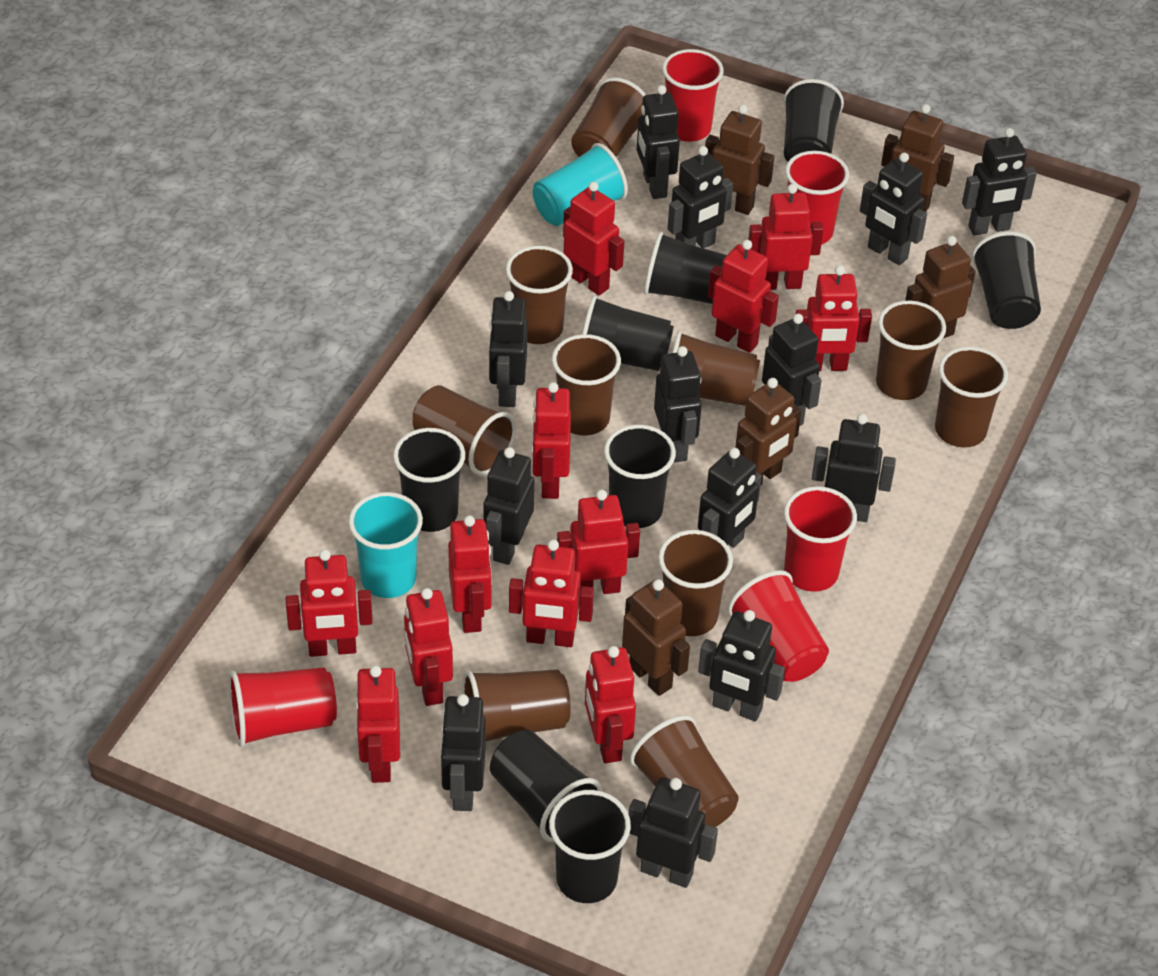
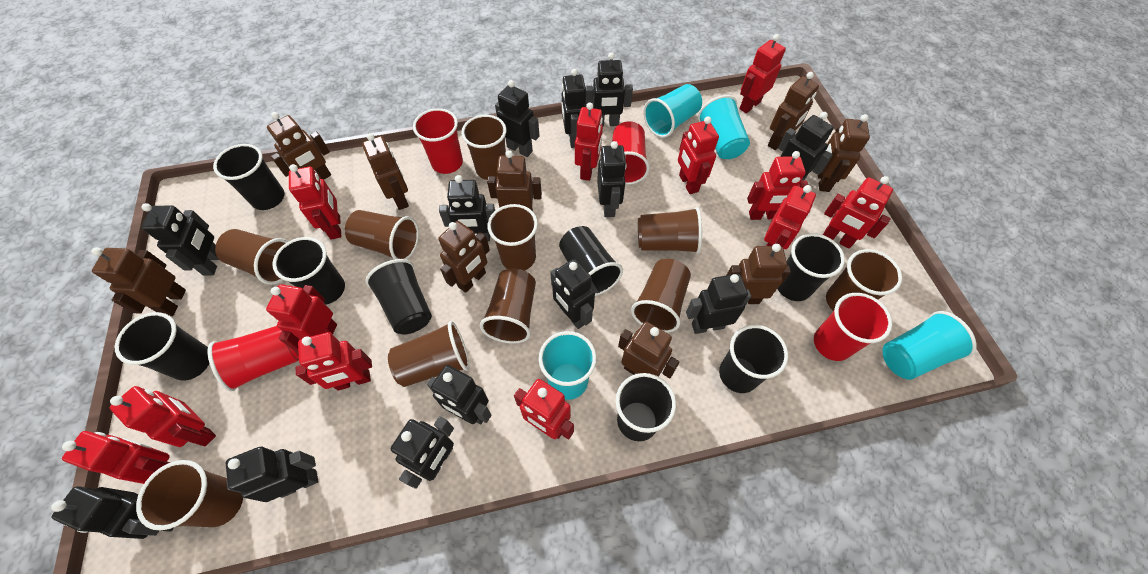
brown robot: 5 -> 9
red cup: 5 -> 4
turquoise cup: 2 -> 4

